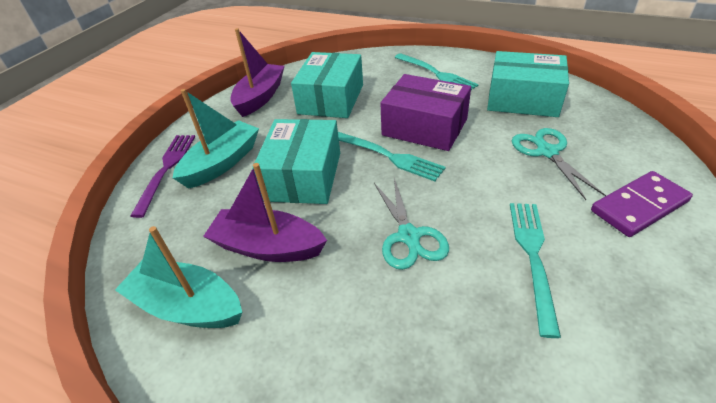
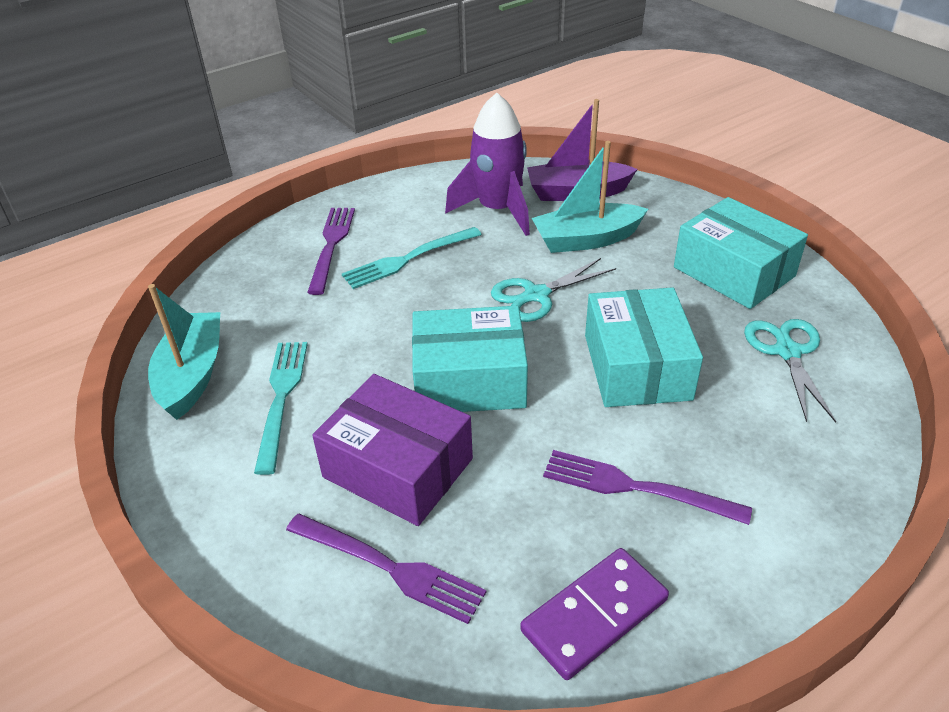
purple boat: 2 -> 1
purple fork: 1 -> 3
purple rocket: 0 -> 1
turquoise fork: 3 -> 2

